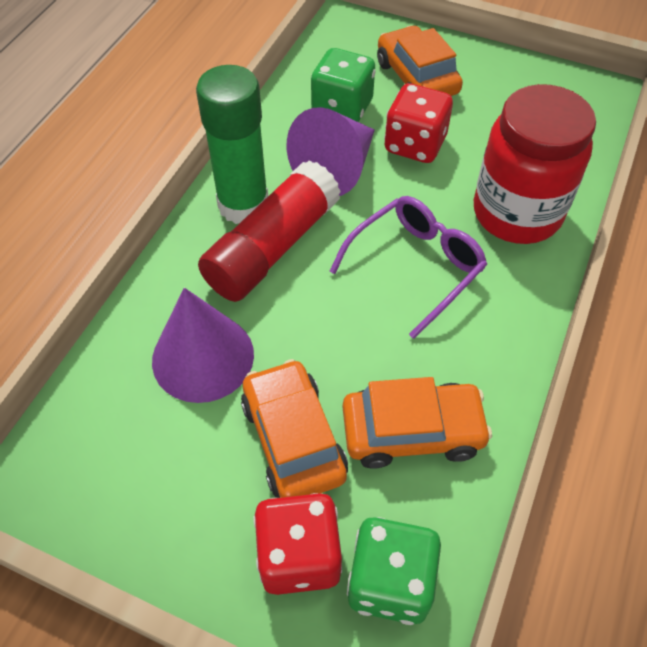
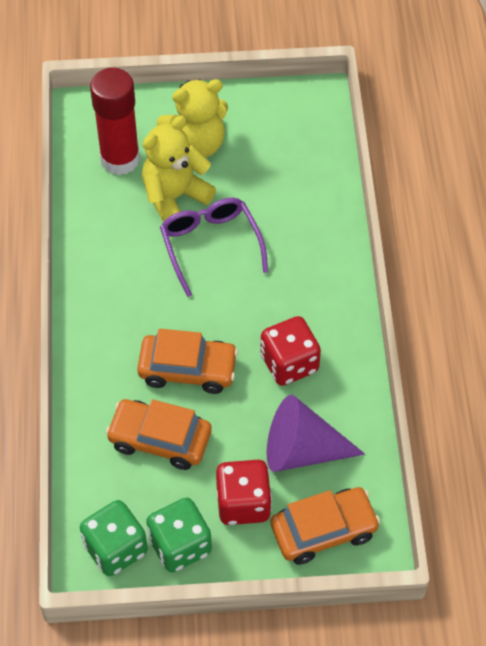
green glue stick: 1 -> 0
purple cone: 2 -> 1
red jar: 1 -> 0
yellow teddy bear: 0 -> 2

